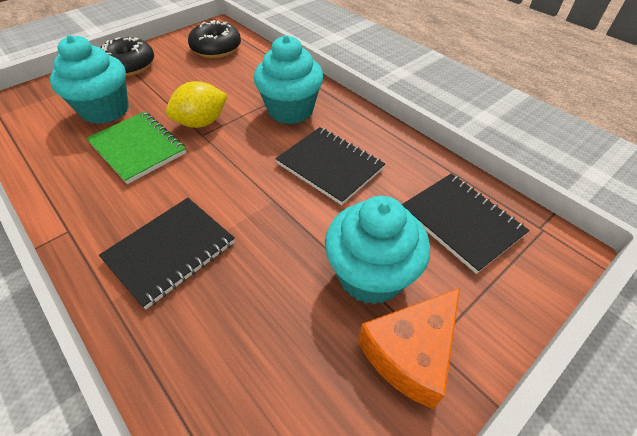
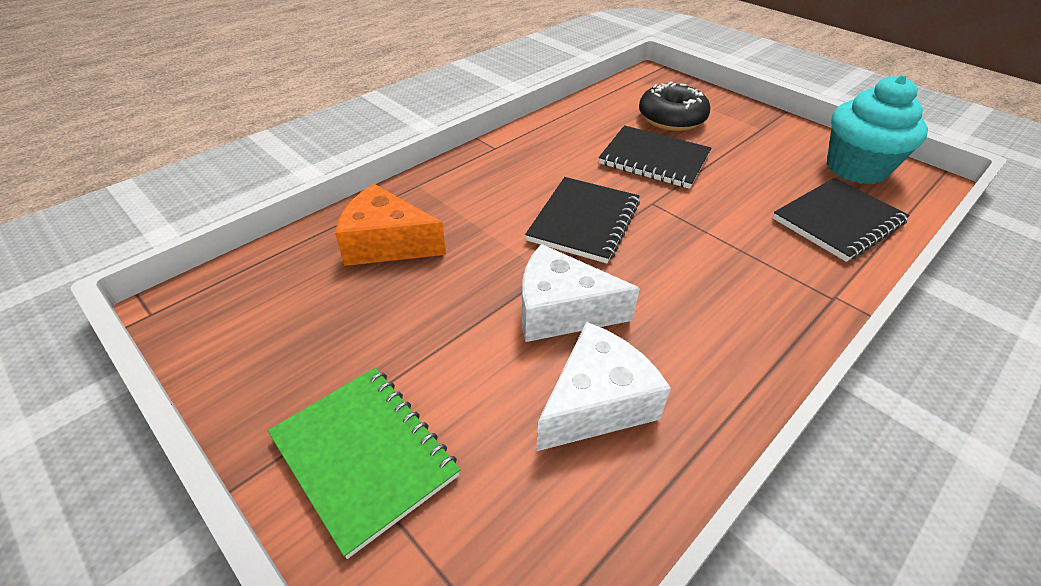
black donut: 2 -> 1
turquoise cupcake: 3 -> 1
white cheese: 0 -> 2
yellow lemon: 1 -> 0

